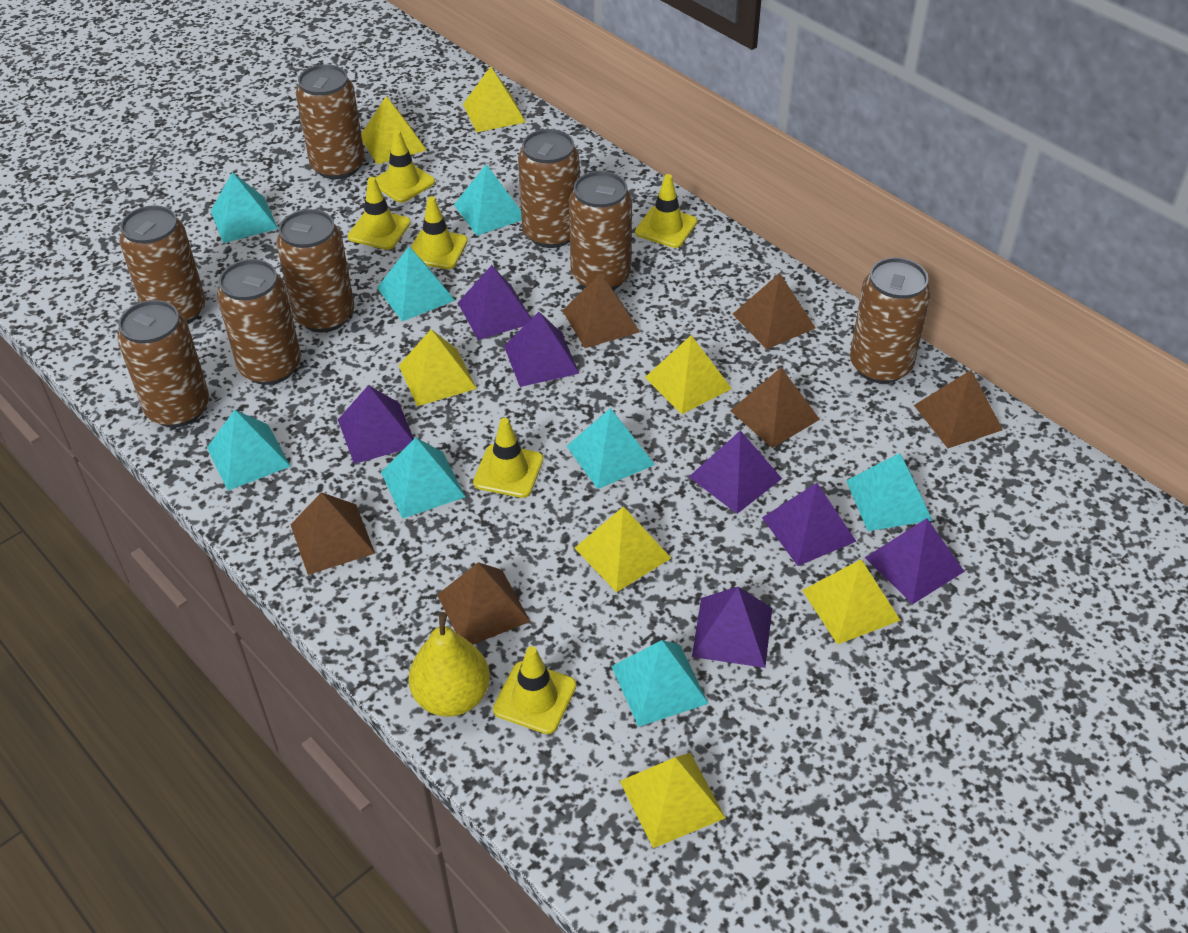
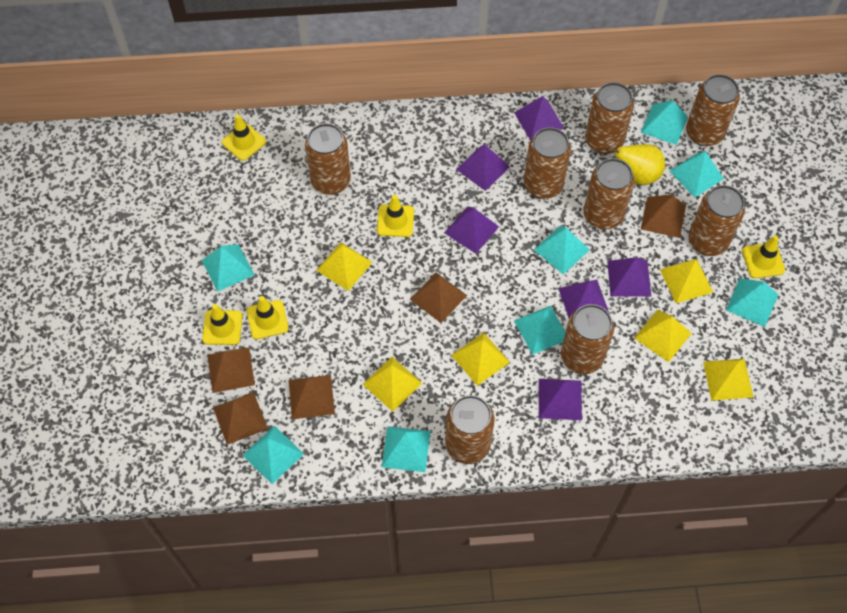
brown pyramid: 6 -> 5
purple pyramid: 7 -> 6
yellow pyramid: 7 -> 6
yellow traffic cone: 6 -> 5

